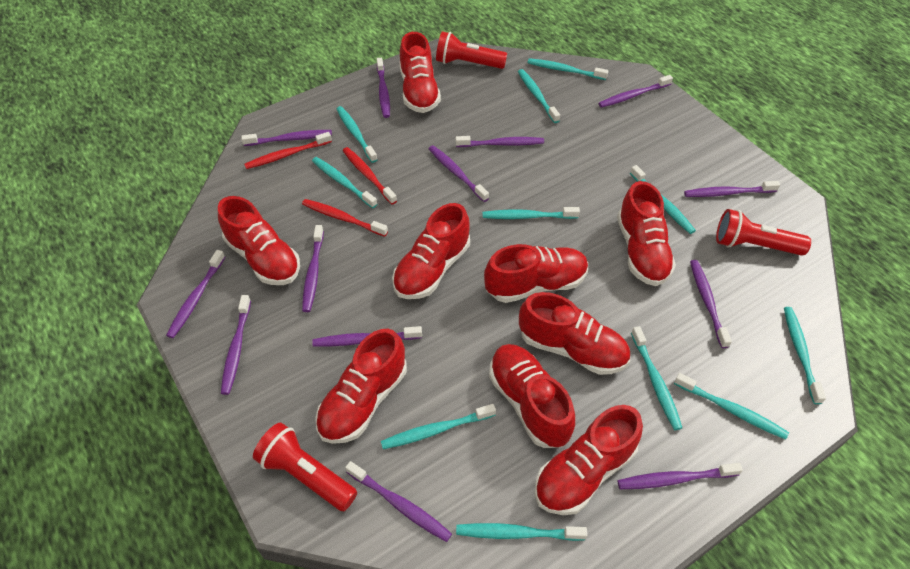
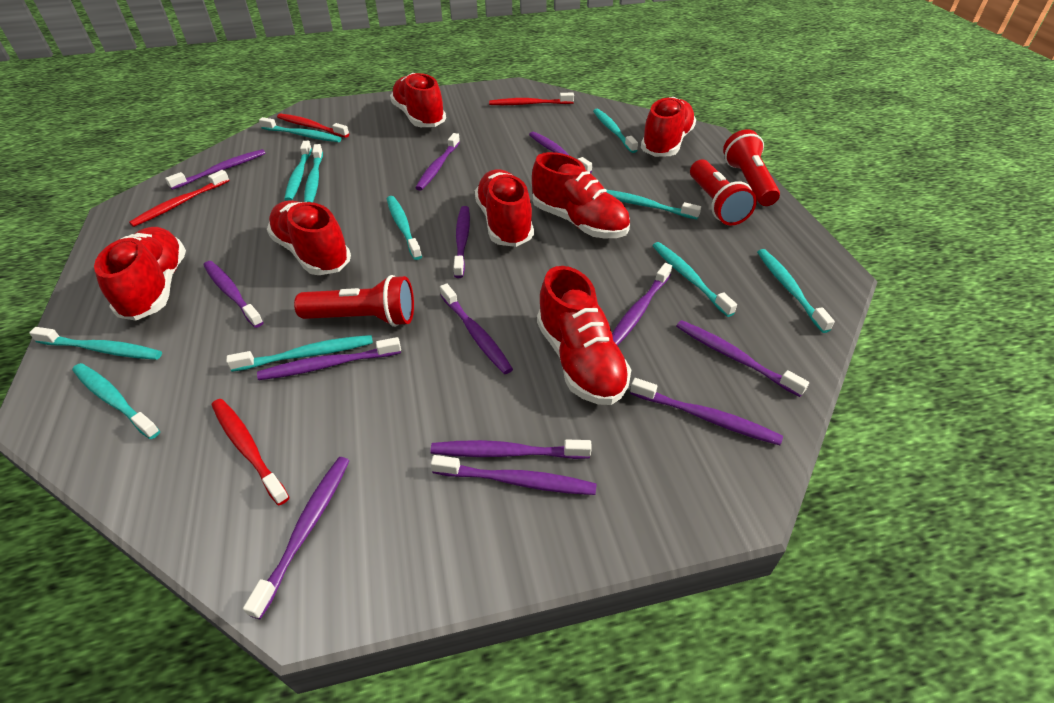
red shoe: 9 -> 7
red toothbrush: 3 -> 4

